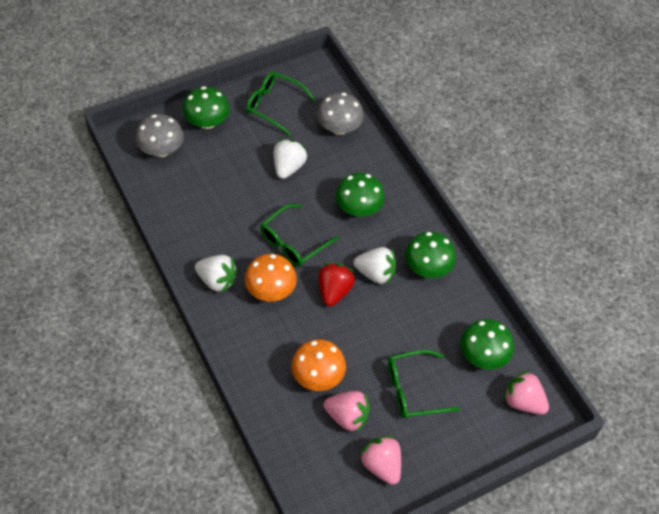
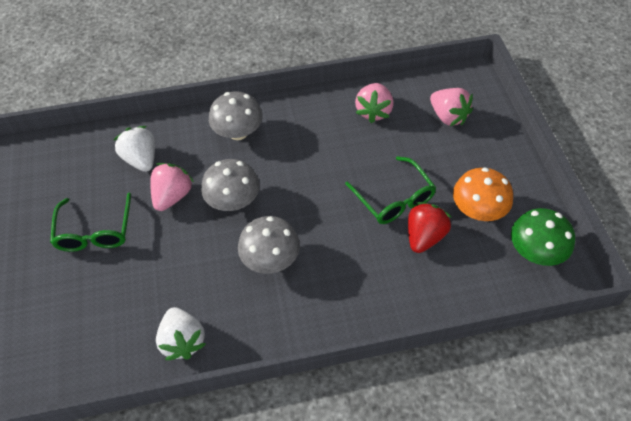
green glasses: 3 -> 2
green mushroom: 4 -> 1
grey mushroom: 2 -> 3
orange mushroom: 2 -> 1
white strawberry: 3 -> 2

